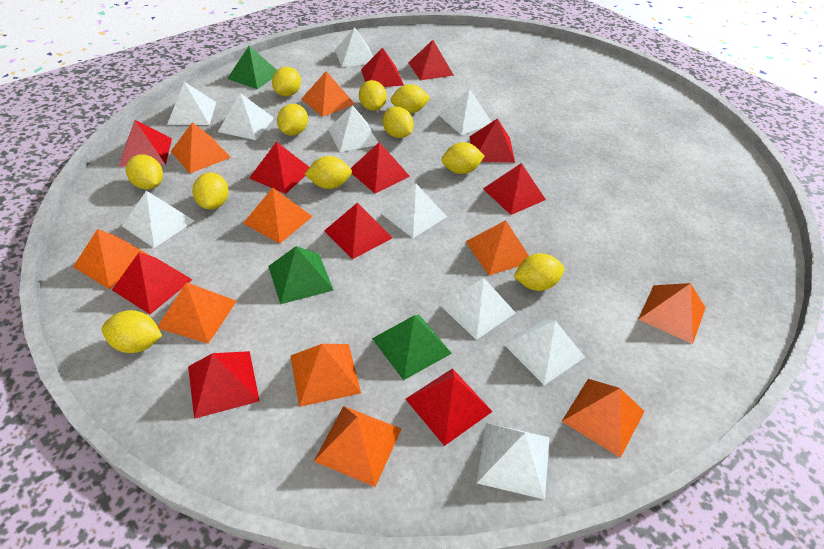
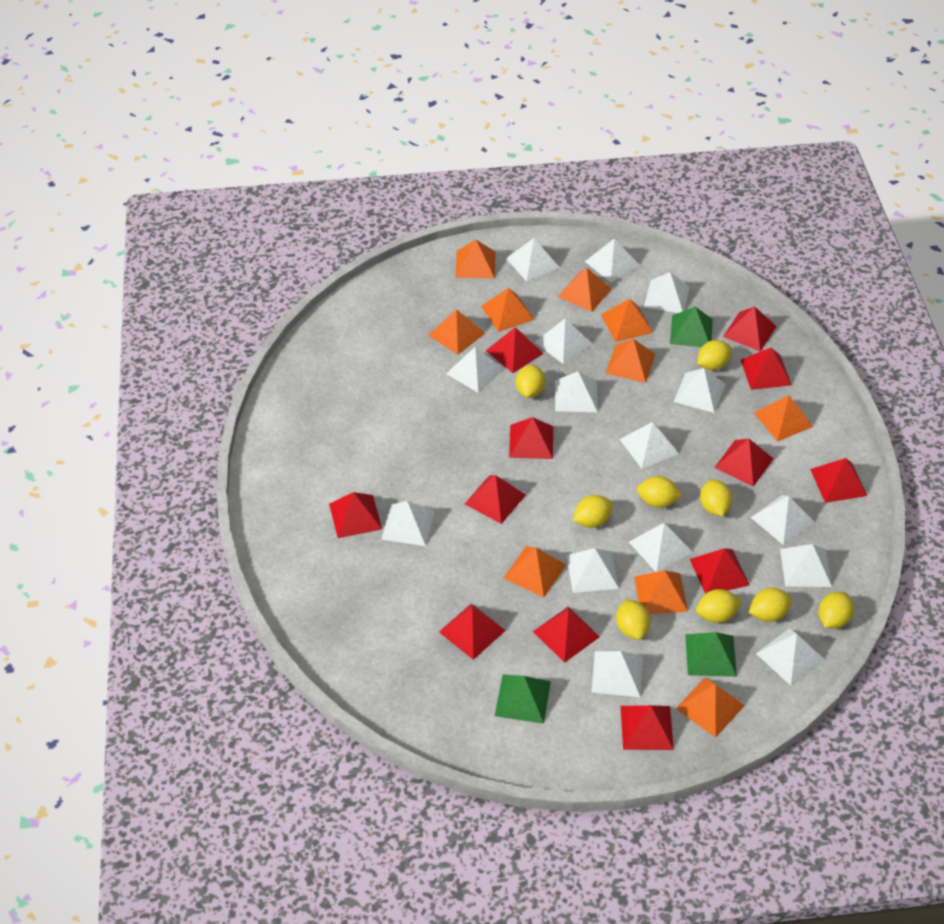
red pyramid: 11 -> 12
white pyramid: 10 -> 15
yellow lemon: 11 -> 9

